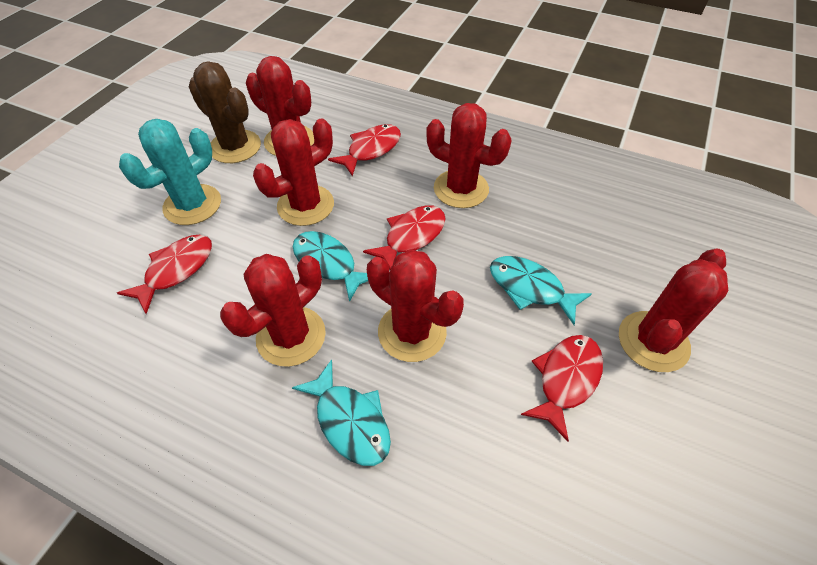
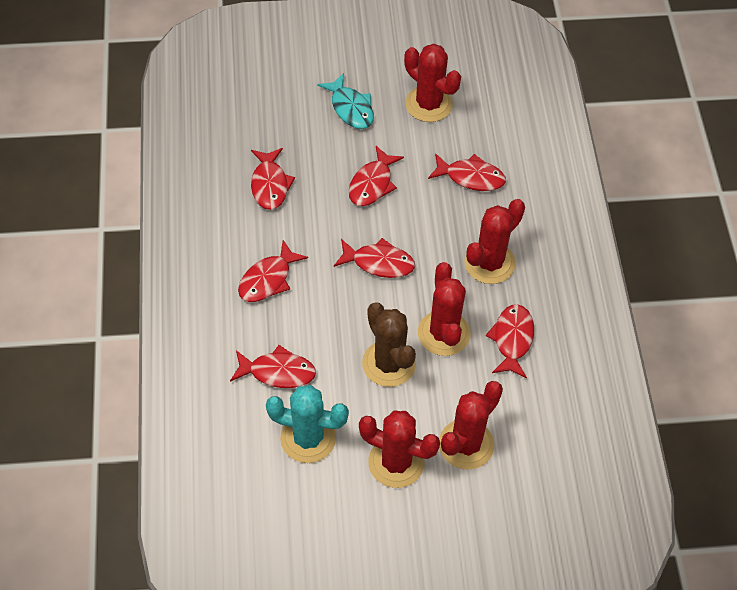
red cactus: 6 -> 5
red fish: 4 -> 7
turquoise fish: 3 -> 1

